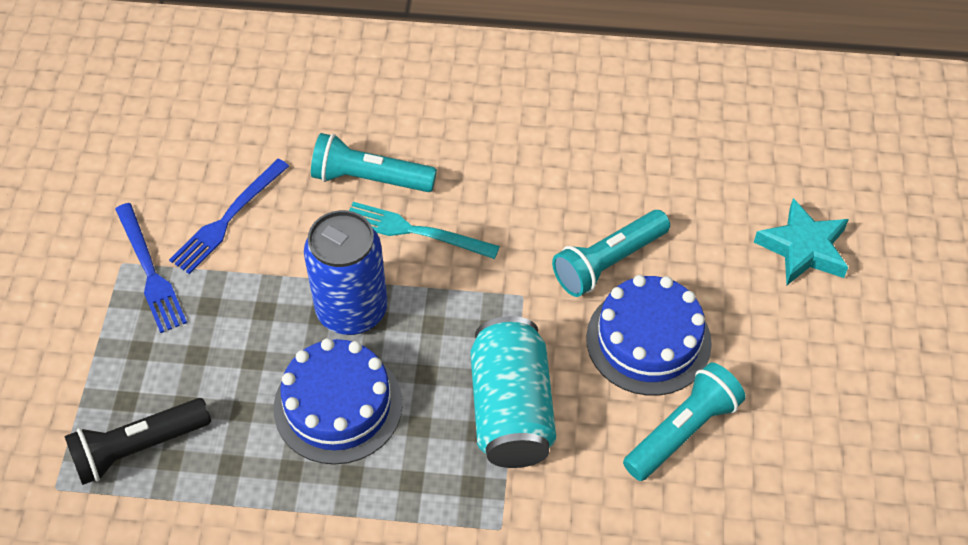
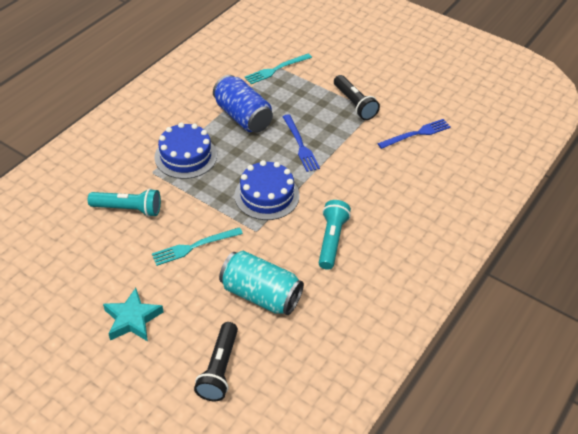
black flashlight: 1 -> 2
turquoise flashlight: 3 -> 2
turquoise fork: 1 -> 2

